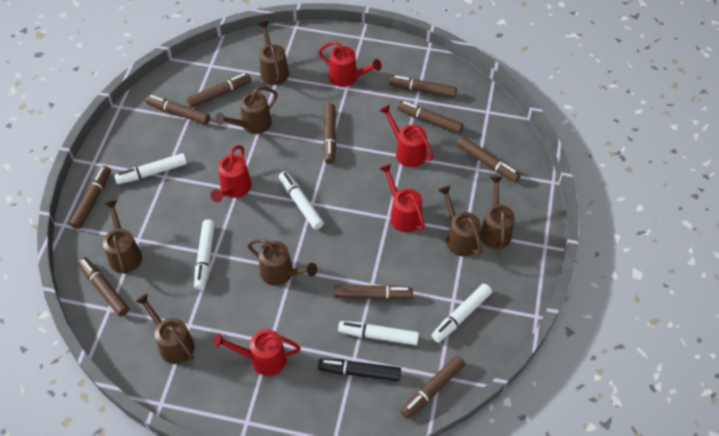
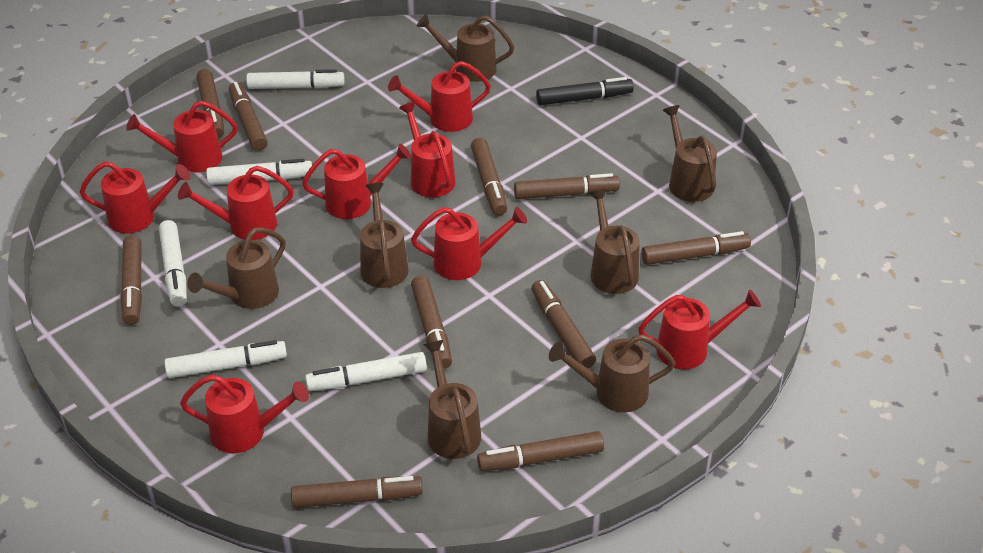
red watering can: 5 -> 9

